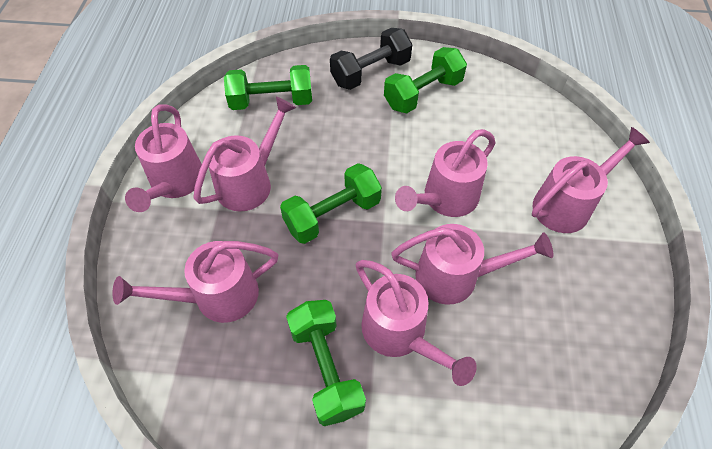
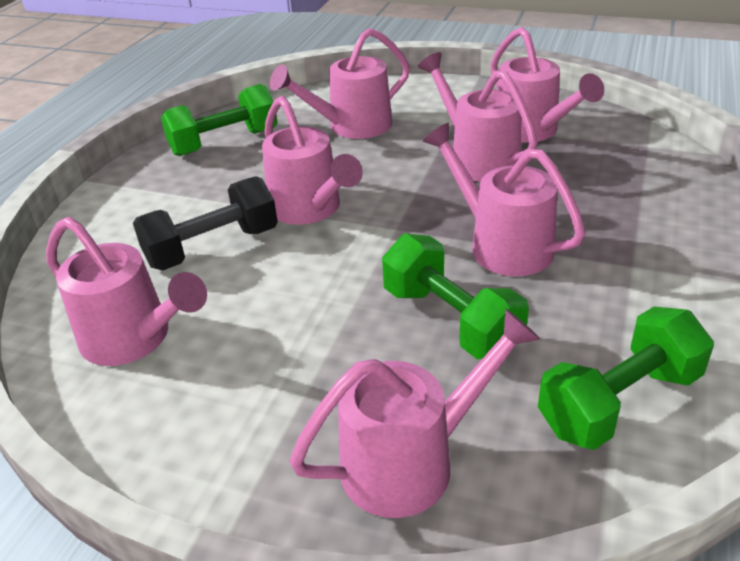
green dumbbell: 4 -> 3

